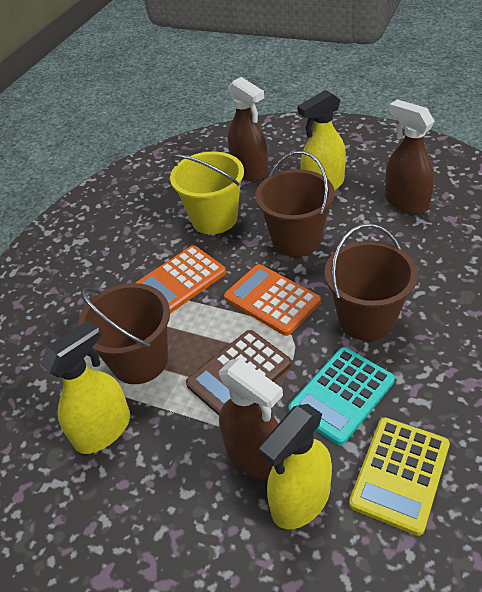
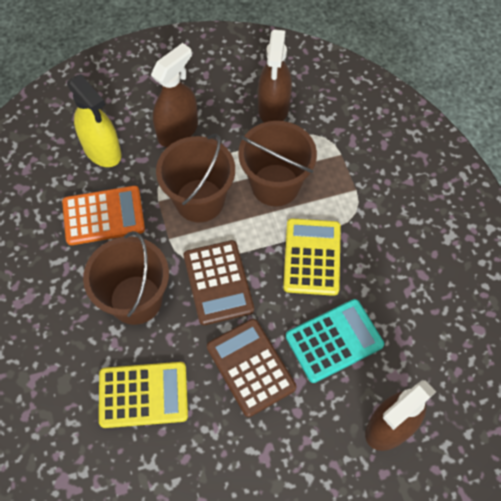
brown calculator: 1 -> 2
orange calculator: 2 -> 1
yellow bucket: 1 -> 0
yellow calculator: 1 -> 2
yellow spray bottle: 3 -> 1

